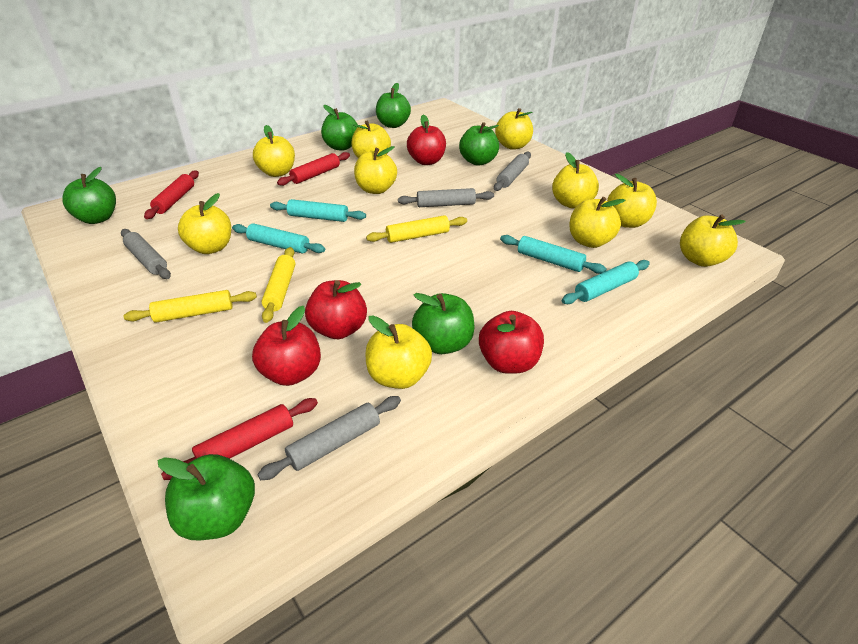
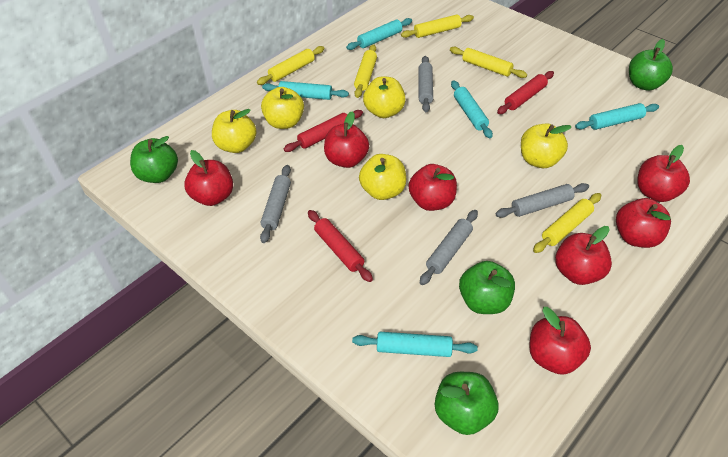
green apple: 6 -> 4
red apple: 4 -> 7
turquoise rolling pin: 4 -> 5
yellow apple: 10 -> 5
yellow rolling pin: 3 -> 5

